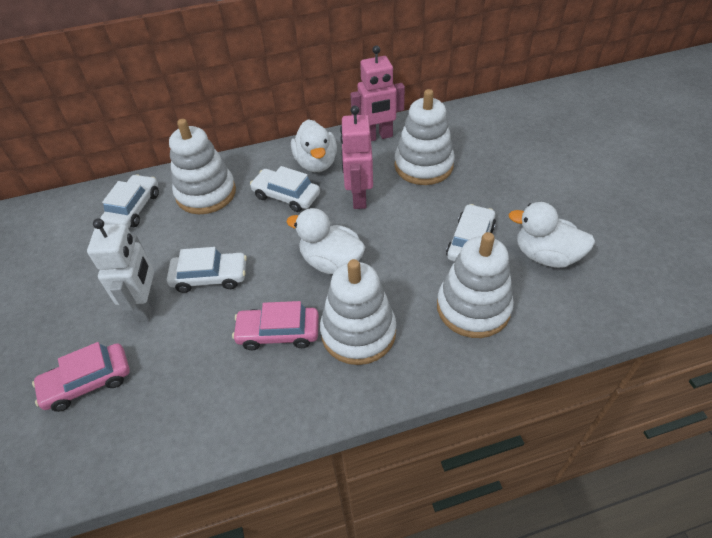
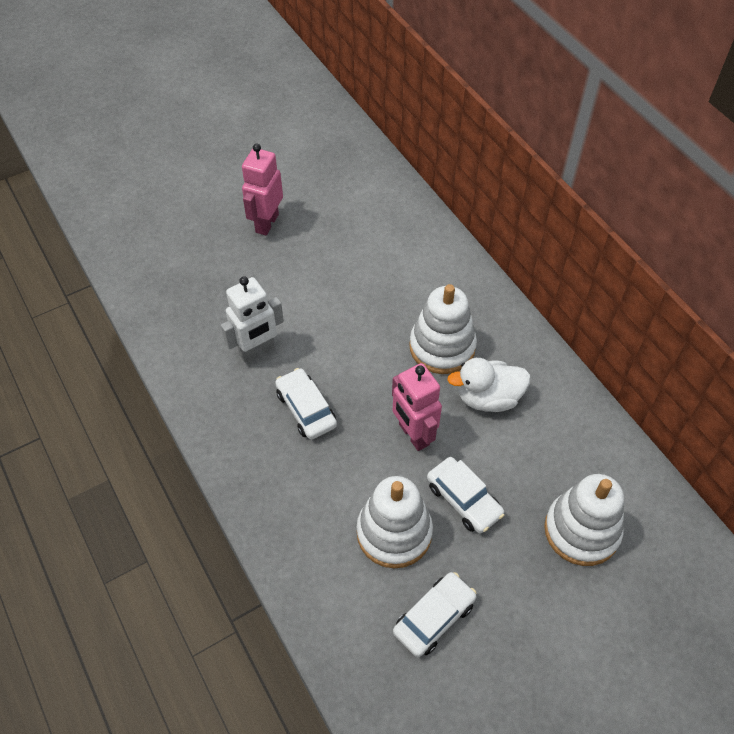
pink car: 2 -> 0
white car: 4 -> 3
white duck: 3 -> 1
white stacking toy: 4 -> 3

